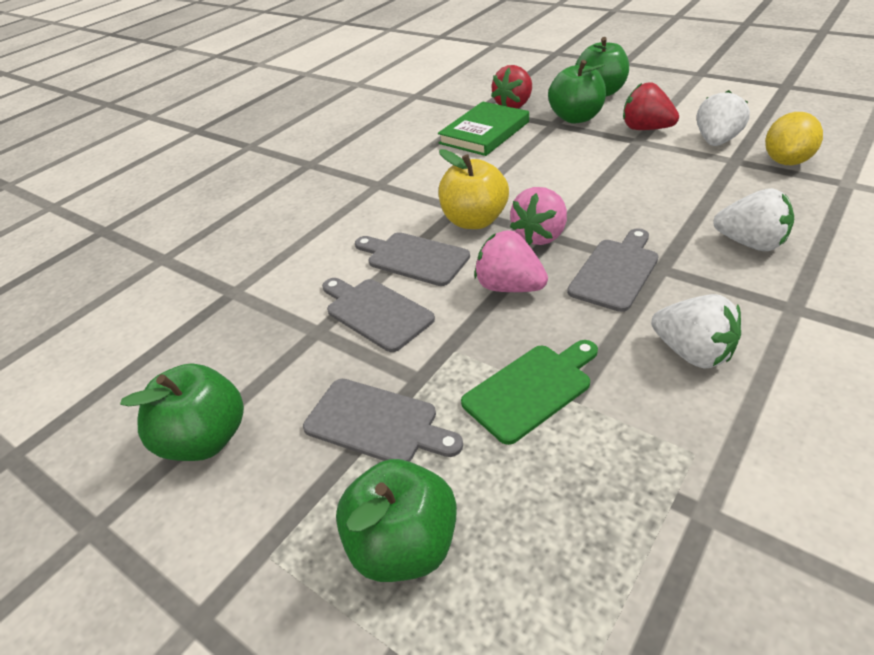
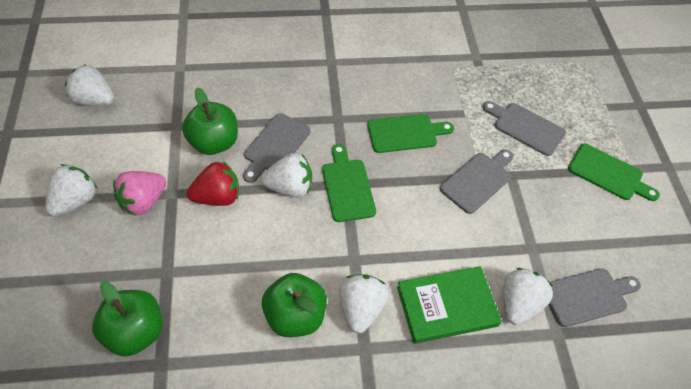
green apple: 4 -> 3
green cutting board: 1 -> 3
pink strawberry: 2 -> 1
red strawberry: 2 -> 1
white strawberry: 3 -> 5
yellow apple: 1 -> 0
yellow lemon: 1 -> 0

